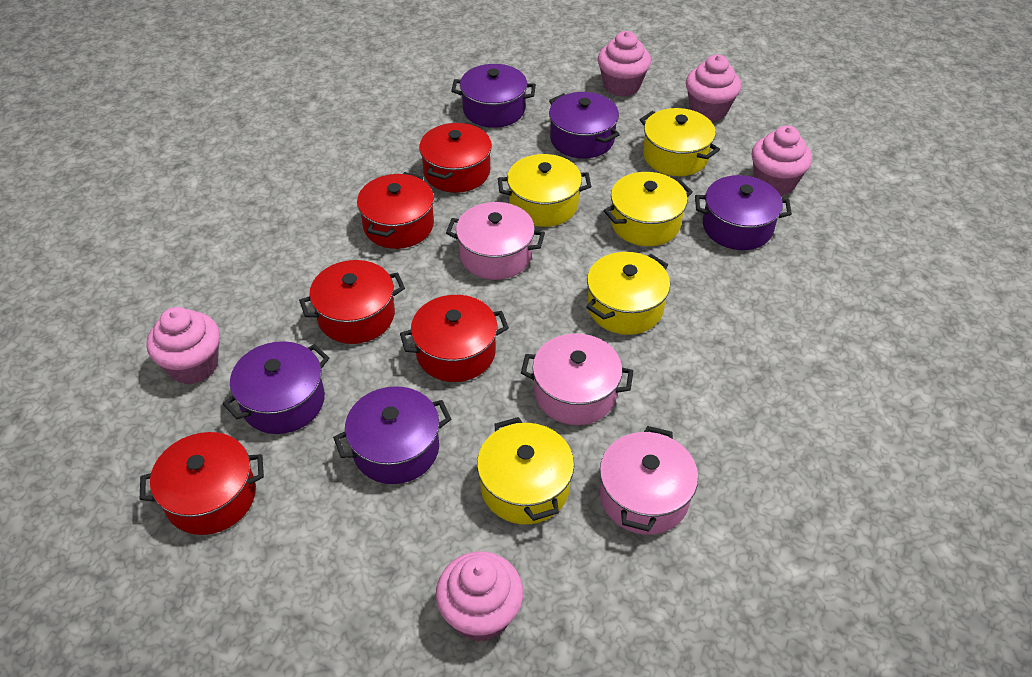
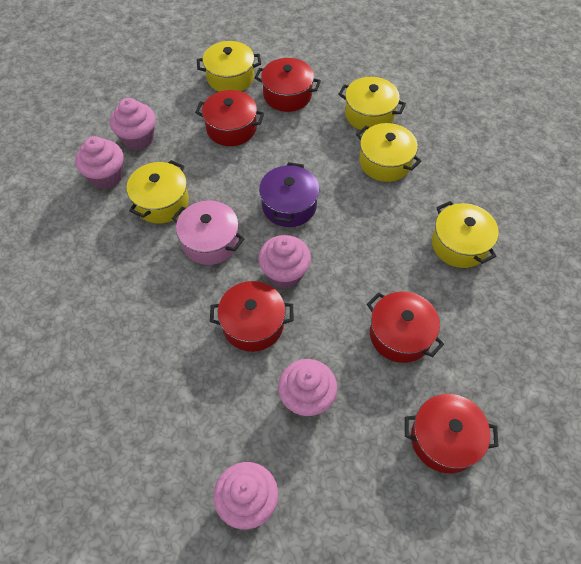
pink pot: 3 -> 1
purple pot: 5 -> 1

